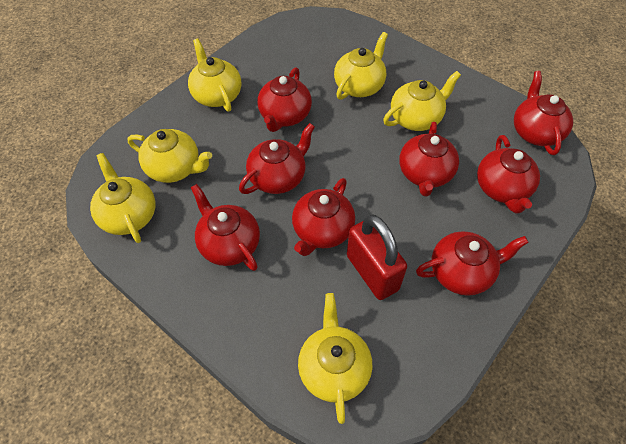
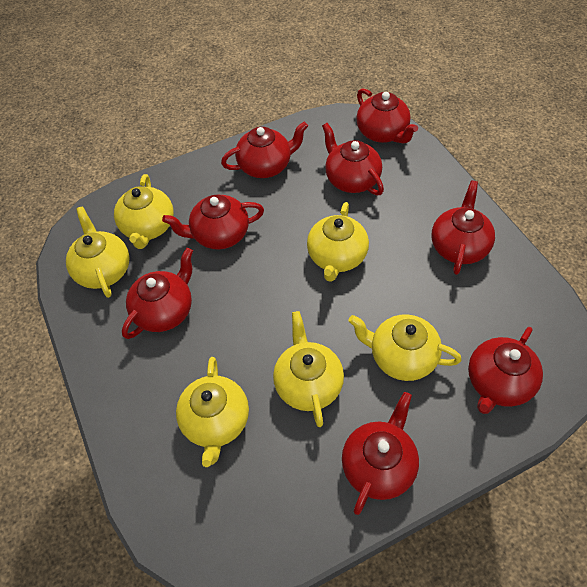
red padlock: 1 -> 0

